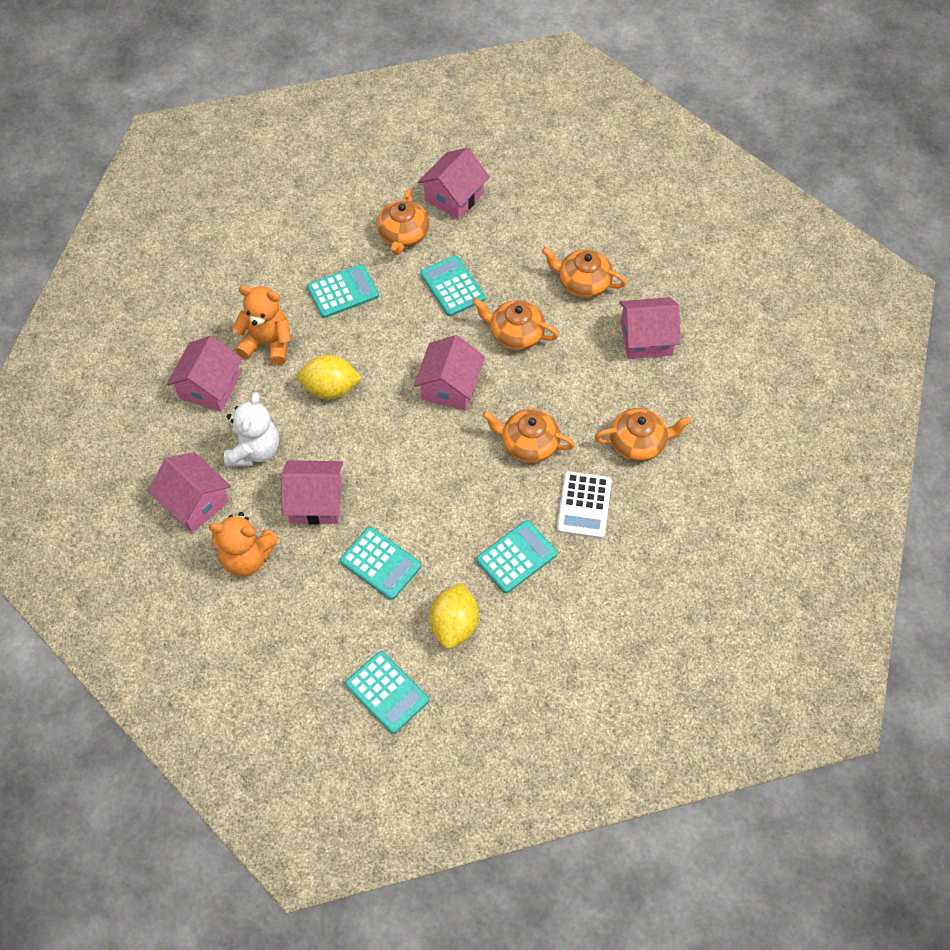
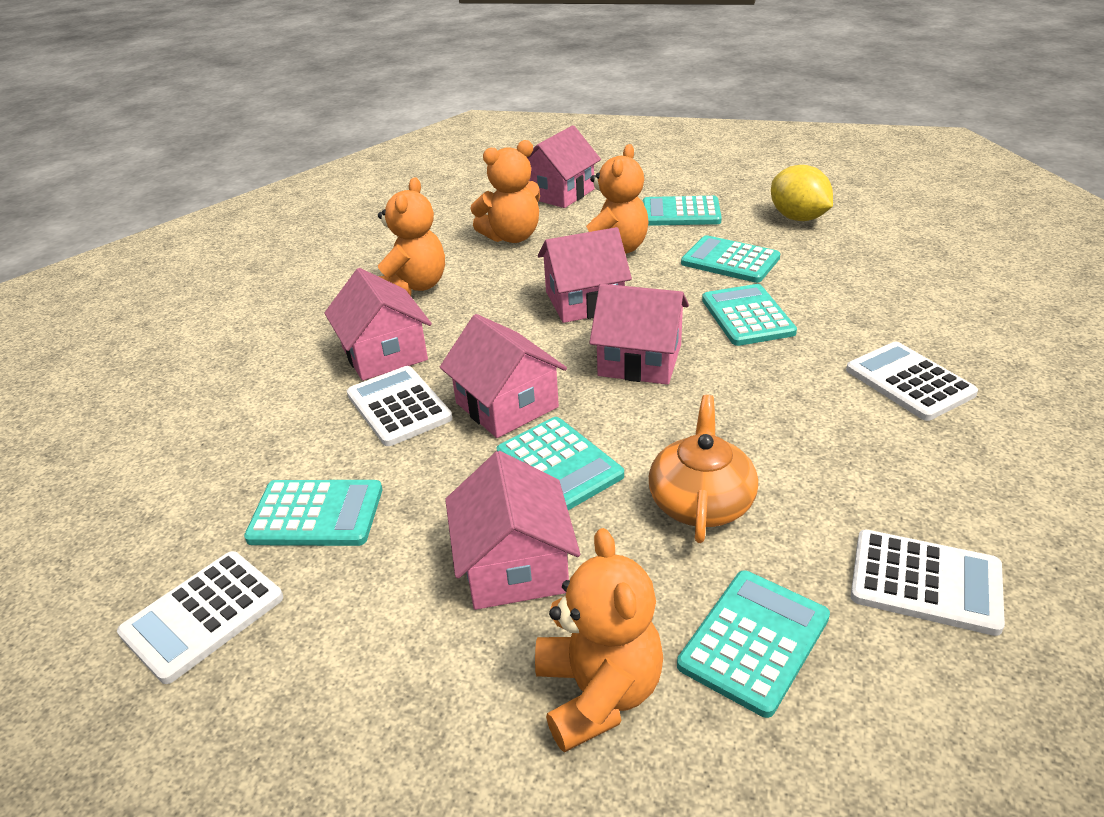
orange teapot: 5 -> 1
orange teddy bear: 2 -> 4
turquoise calculator: 5 -> 6
white calculator: 1 -> 4
white teddy bear: 1 -> 0
yellow lemon: 2 -> 1

